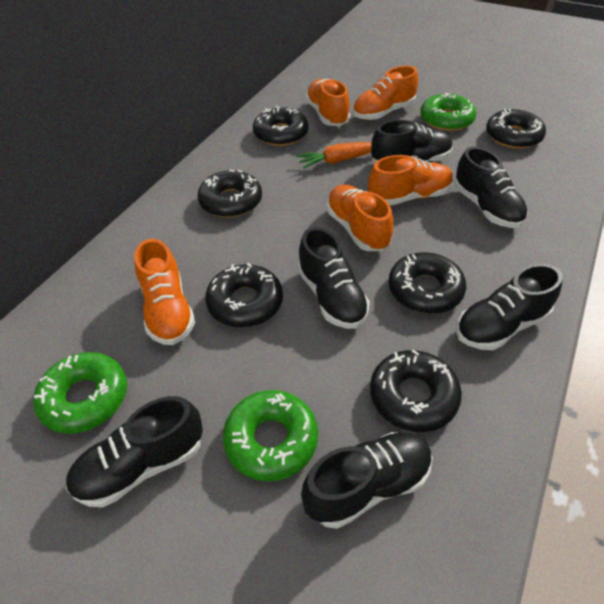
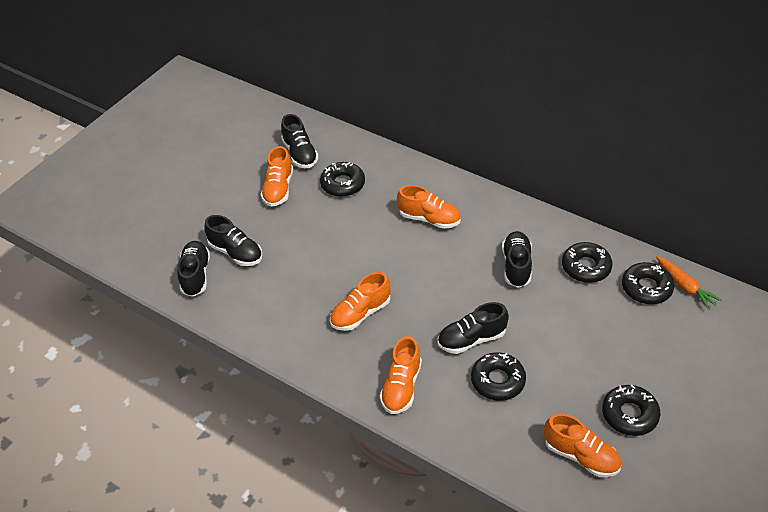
black donut: 6 -> 5
black shoe: 6 -> 5
green donut: 3 -> 0

